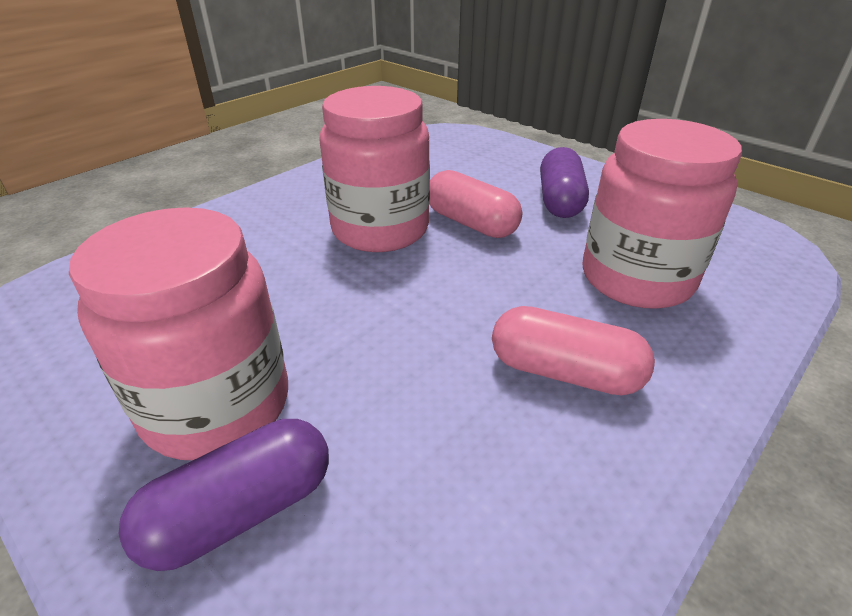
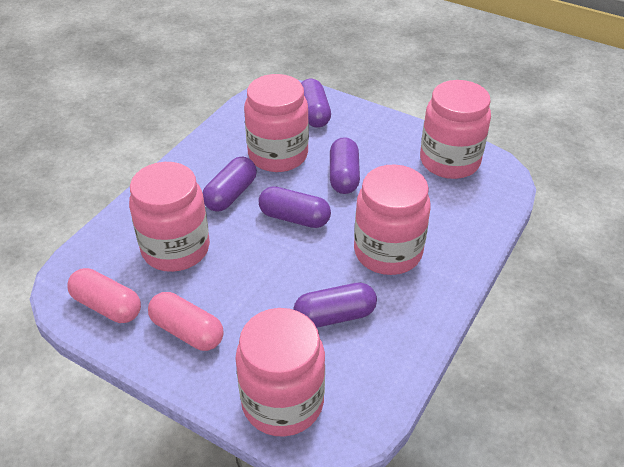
pink jar: 3 -> 5
purple capsule: 2 -> 5

